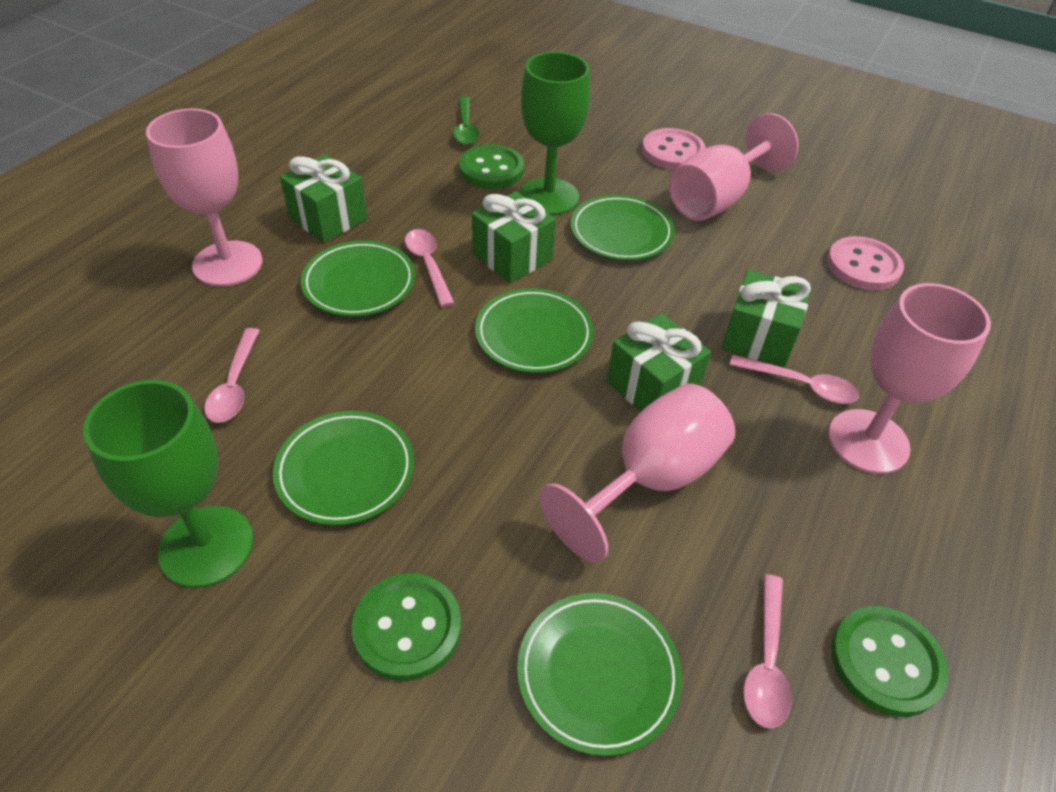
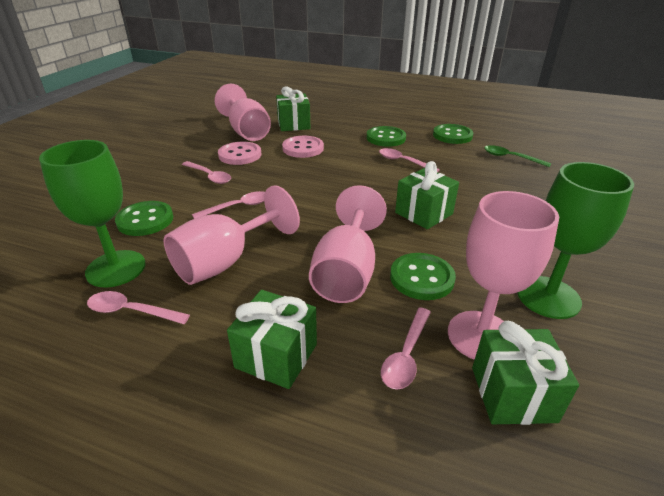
green button: 3 -> 4
green plate: 5 -> 0
pink spoon: 4 -> 5

